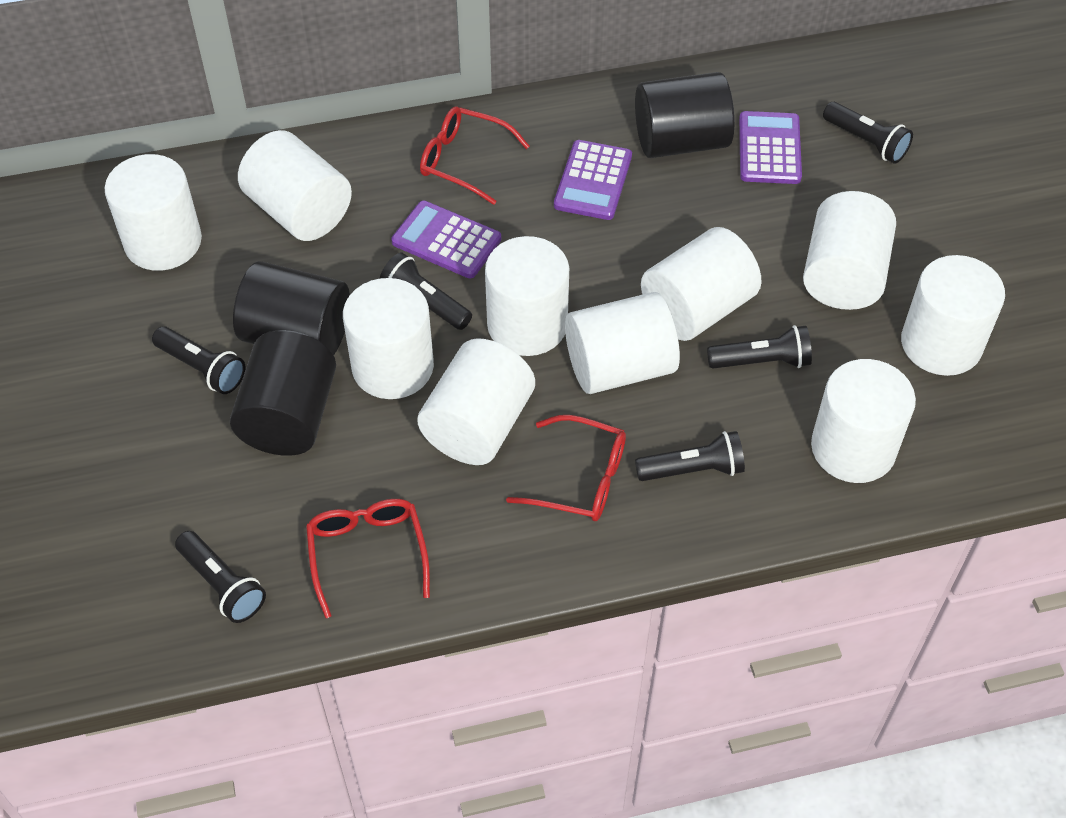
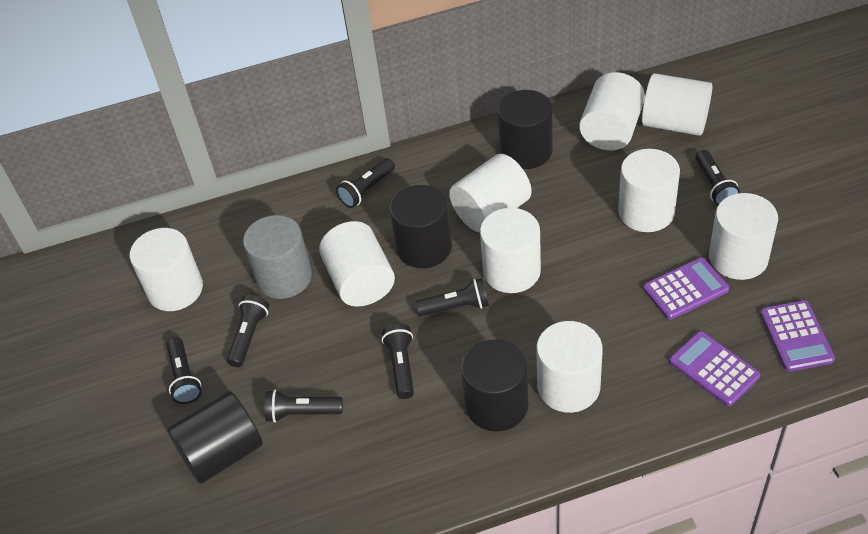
black cylinder: 3 -> 4
black flashlight: 6 -> 7
grey cylinder: 0 -> 1
red glasses: 3 -> 0
white cylinder: 10 -> 9

